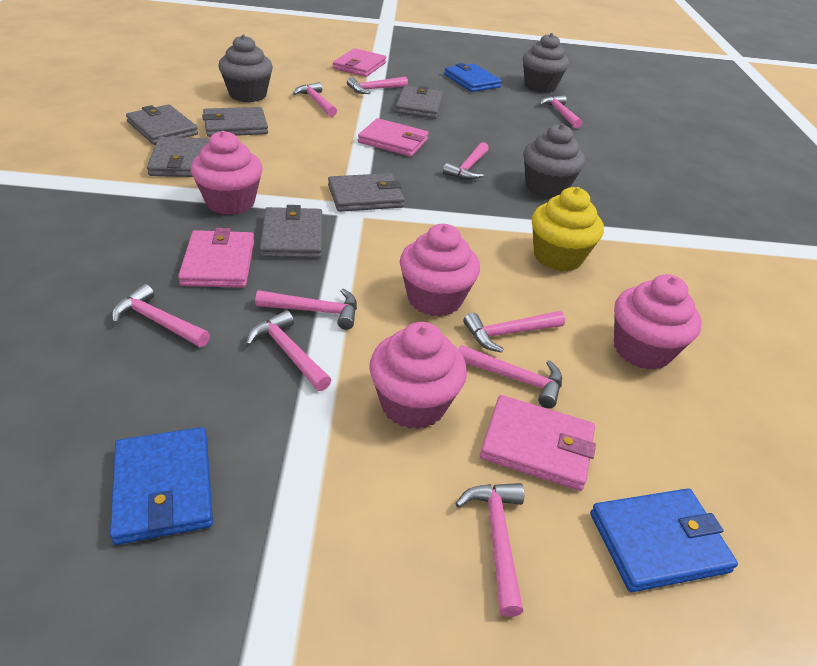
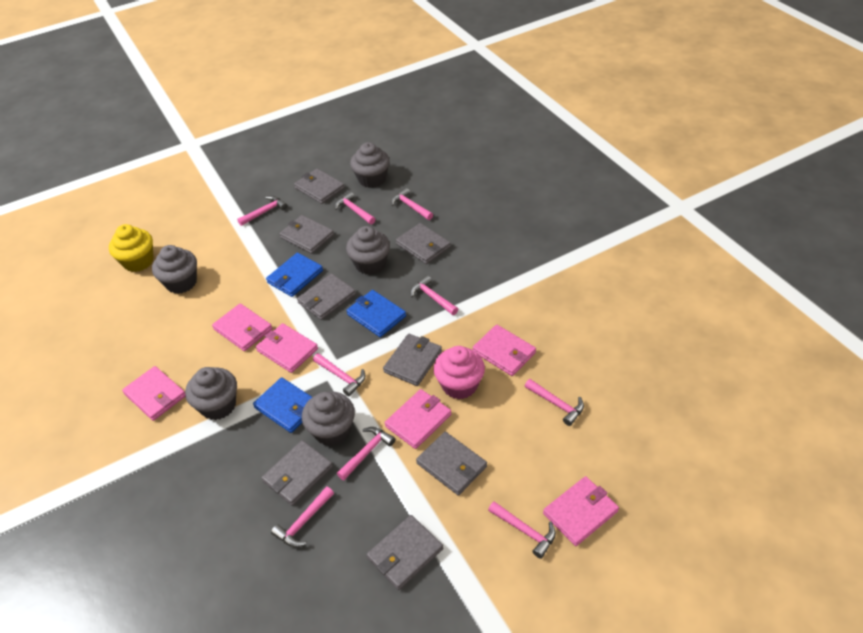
grey cupcake: 3 -> 5
grey wallet: 6 -> 8
pink cupcake: 4 -> 1
pink hammer: 10 -> 9
pink wallet: 4 -> 6

